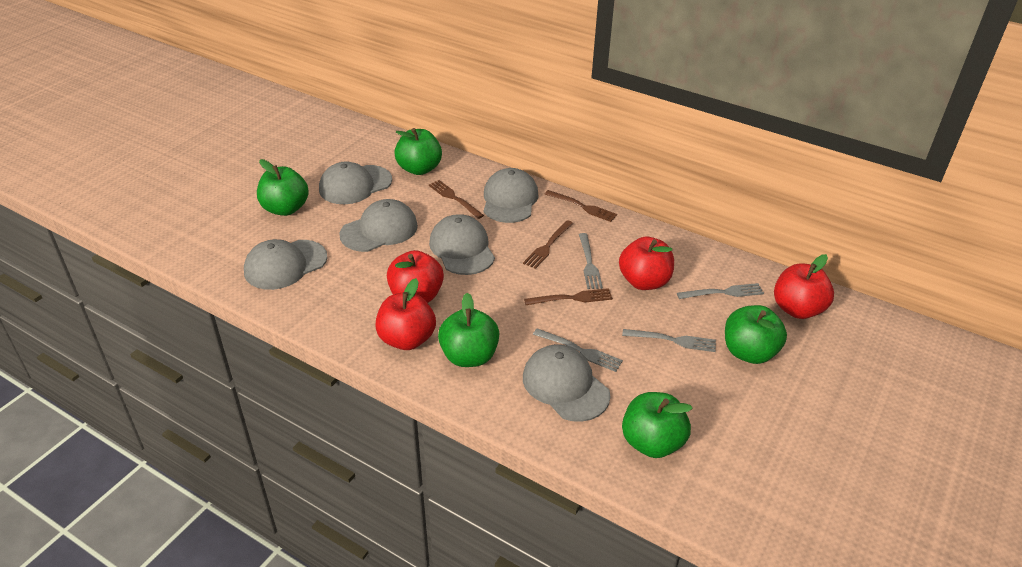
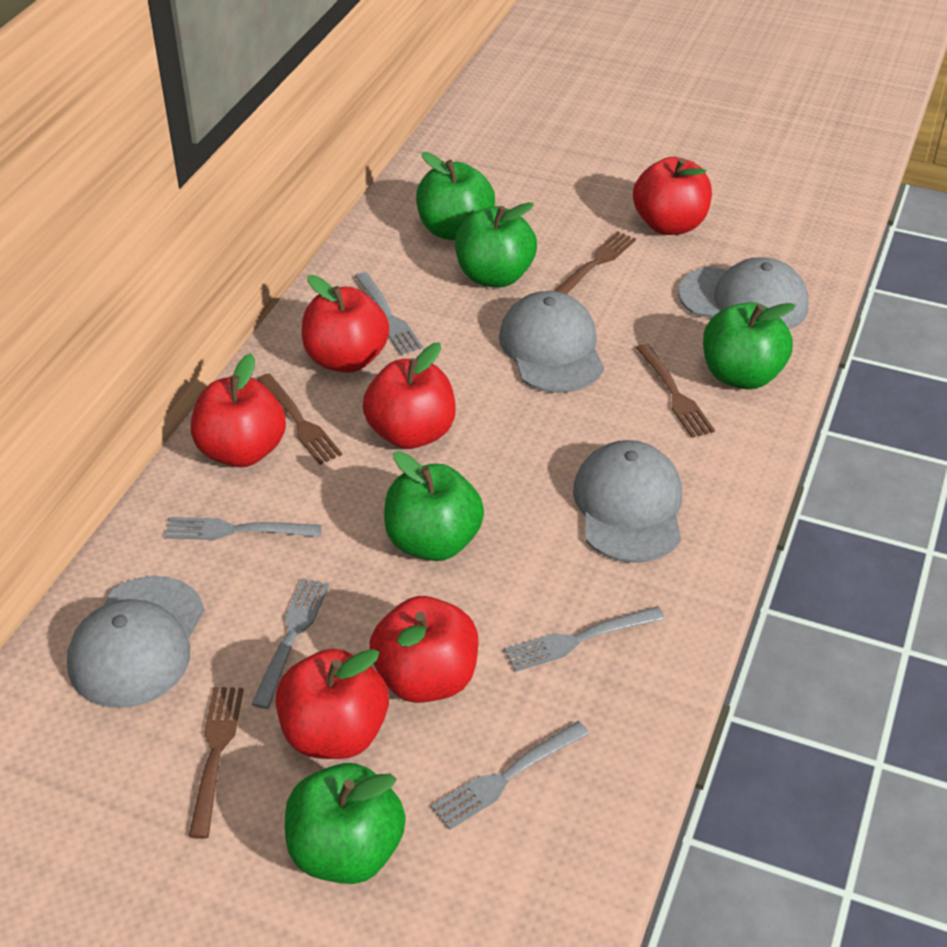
grey cap: 6 -> 4
grey fork: 4 -> 5
red apple: 4 -> 6

